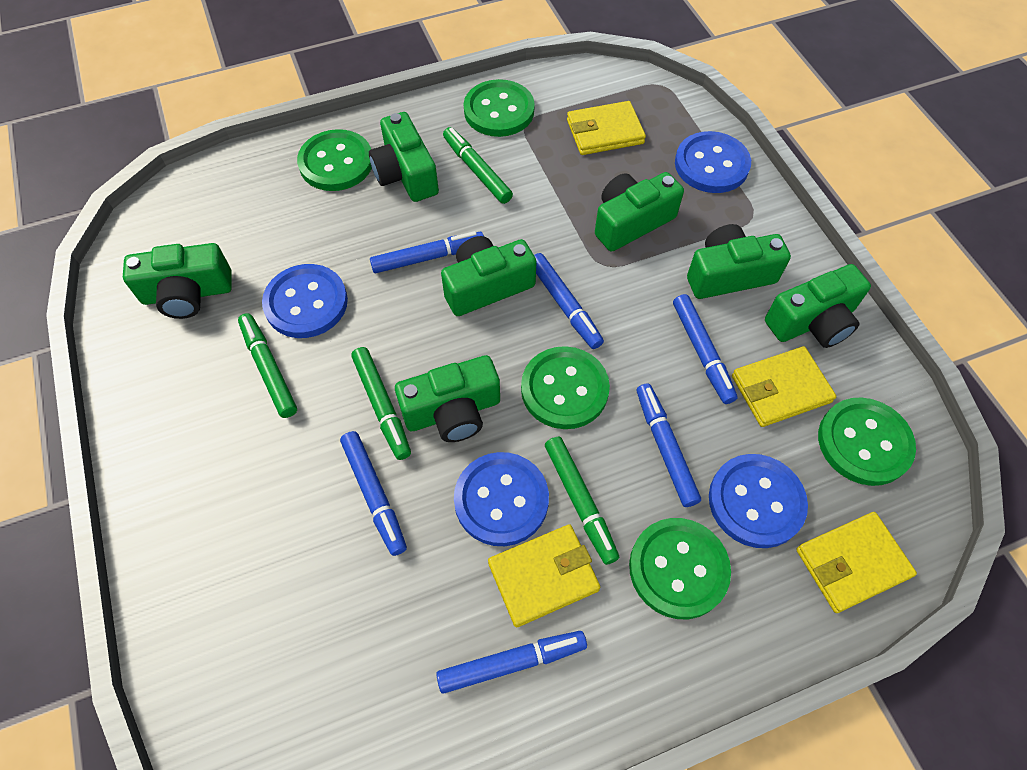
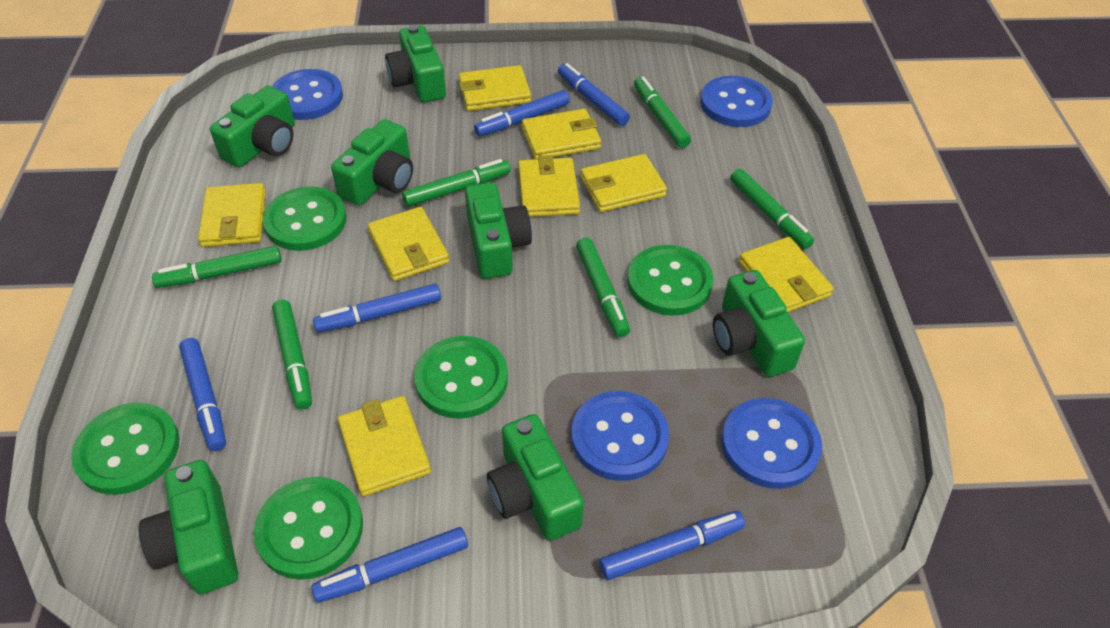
green marker: 4 -> 6
yellow wallet: 4 -> 8

